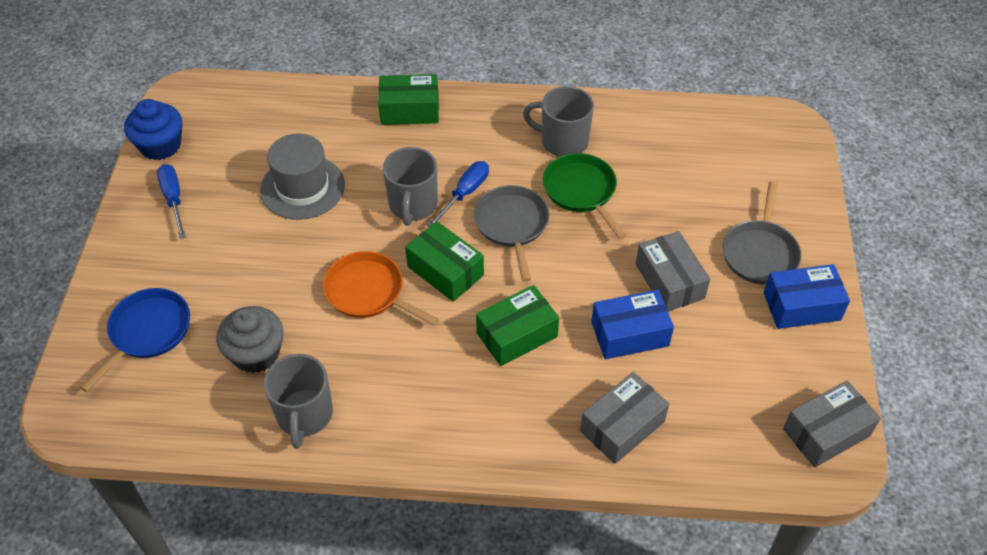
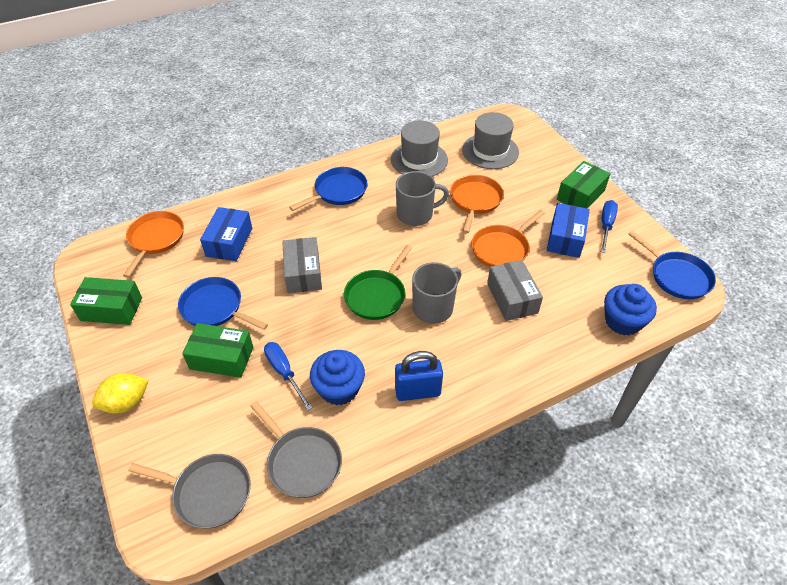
blue cupcake: 1 -> 2
blue padlock: 0 -> 1
blue pan: 1 -> 3
grey box: 3 -> 2
grey cupcake: 1 -> 0
grey hat: 1 -> 2
grey mug: 3 -> 2
orange pan: 1 -> 3
yellow lemon: 0 -> 1

